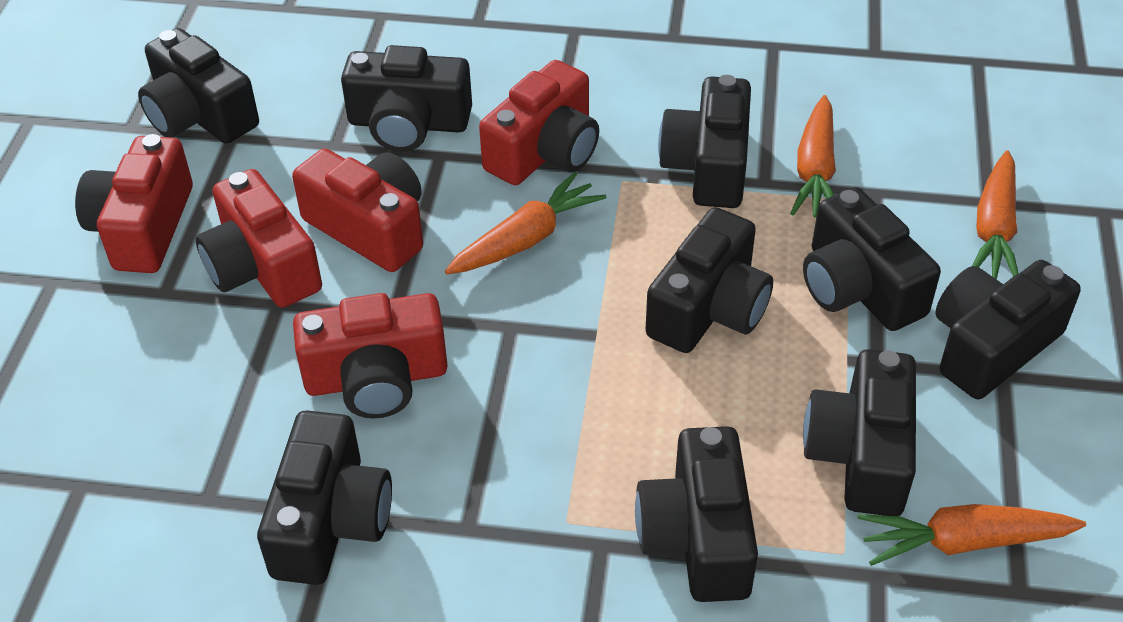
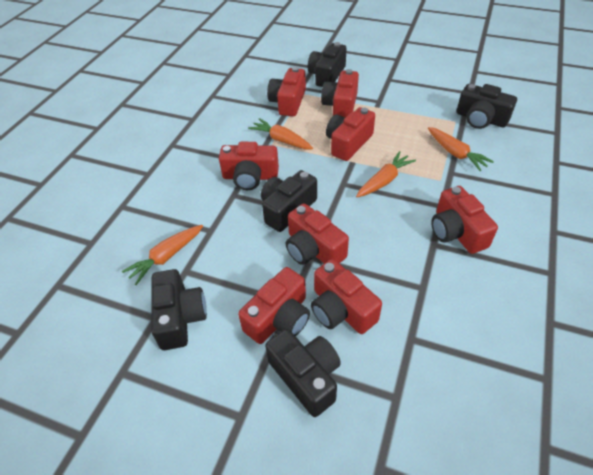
black camera: 9 -> 5
red camera: 5 -> 8

